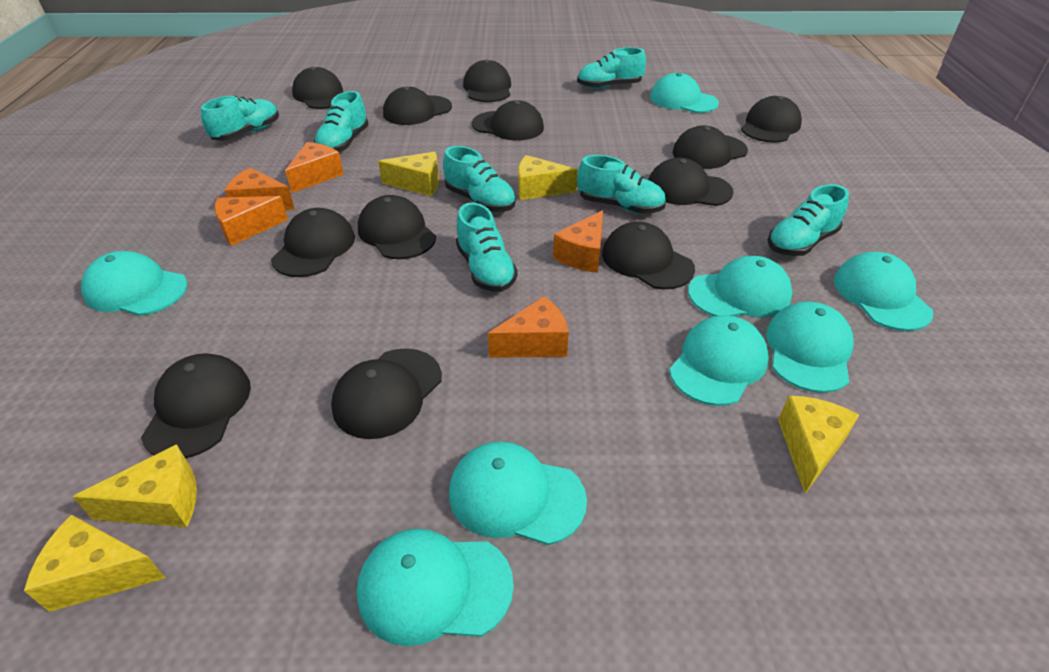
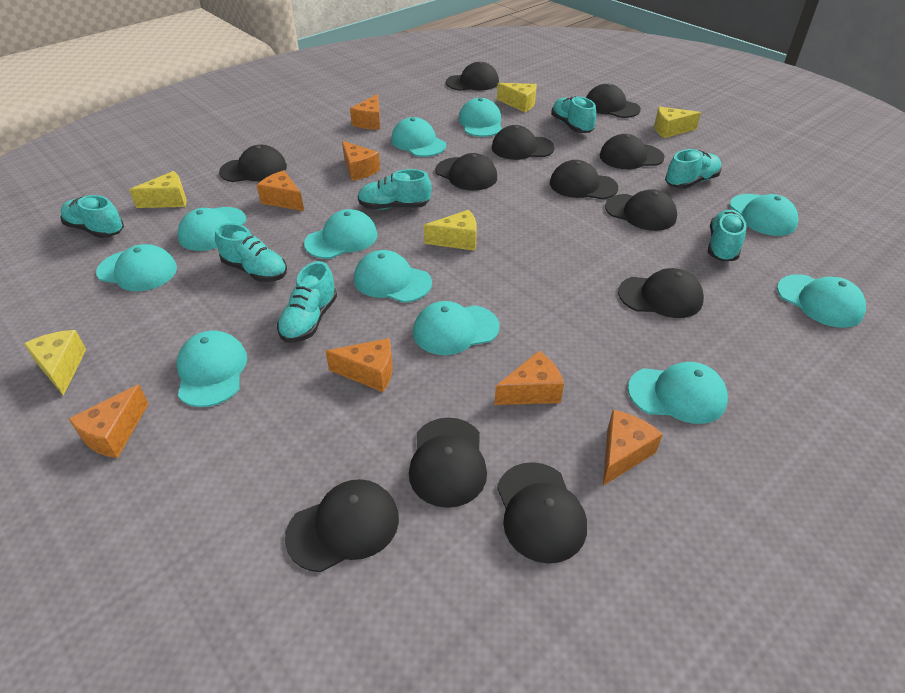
orange cheese: 5 -> 7
turquoise cap: 8 -> 11

